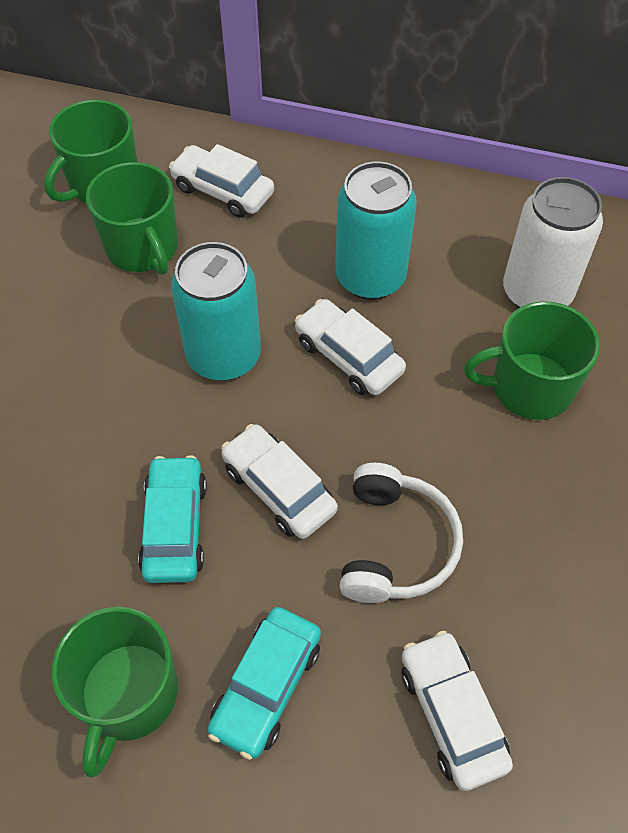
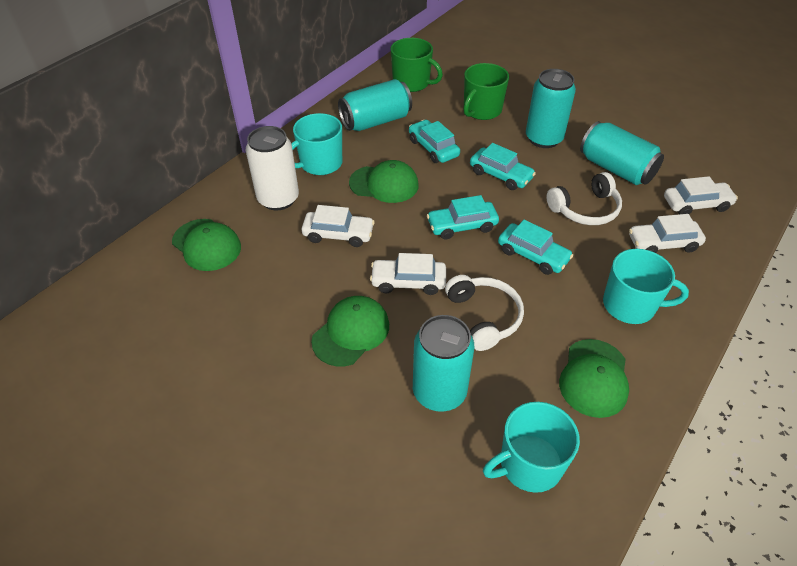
green cap: 0 -> 4
green mug: 4 -> 2
turquoise can: 2 -> 4
turquoise car: 2 -> 4
turquoise mug: 0 -> 3
white headphones: 1 -> 2

